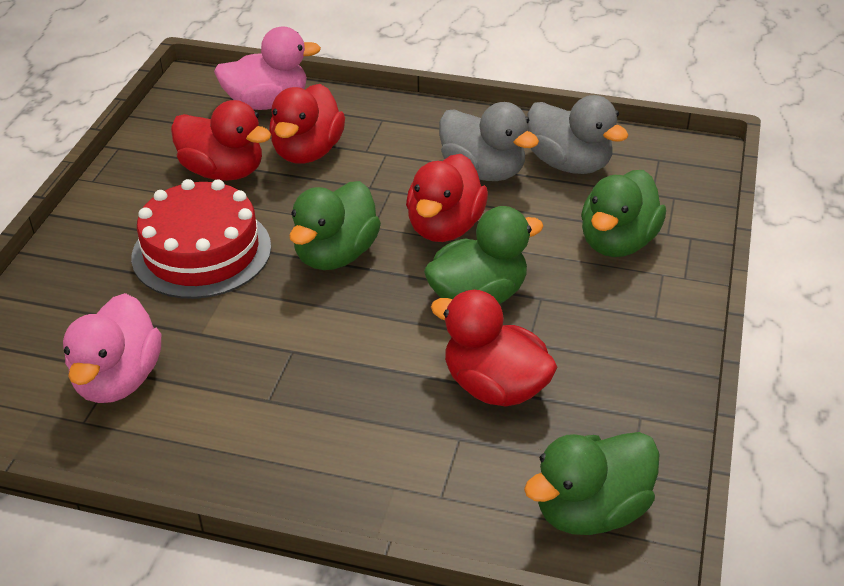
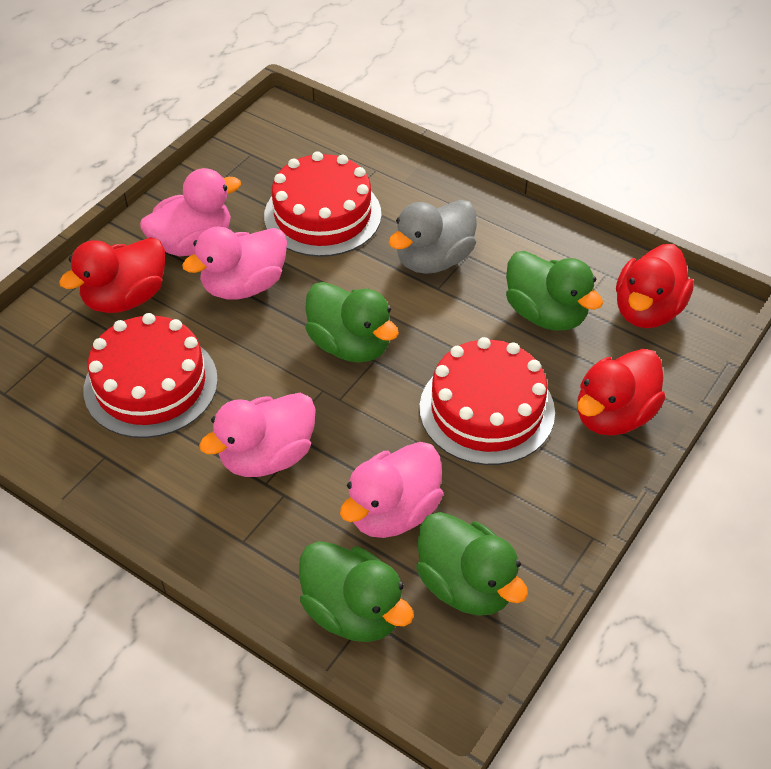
grey duck: 2 -> 1
pink duck: 2 -> 4
red cake: 1 -> 3
red duck: 4 -> 3

